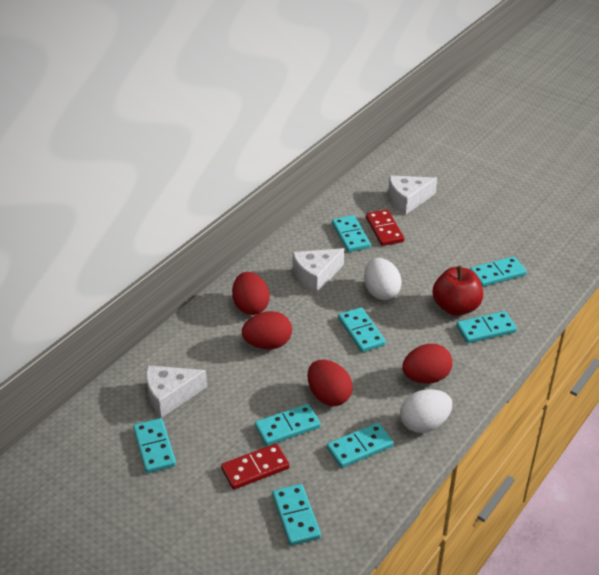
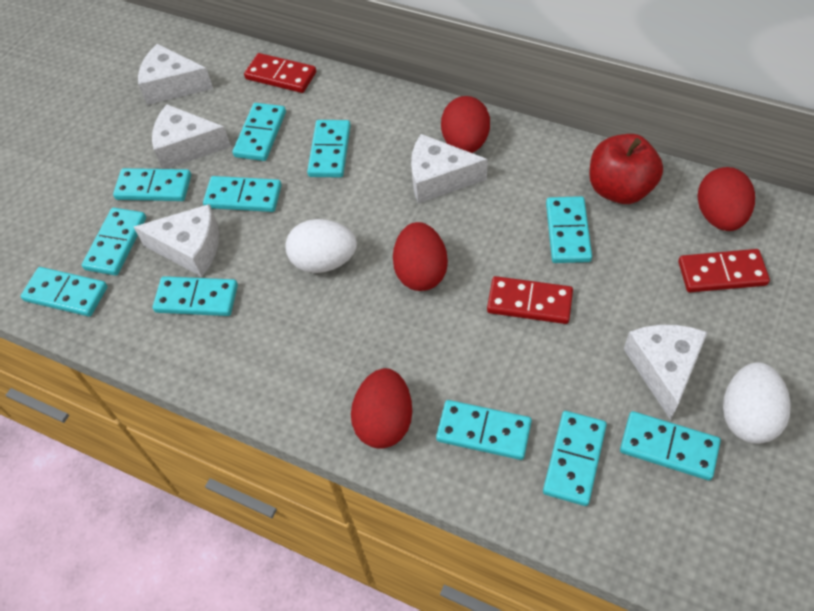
red domino: 2 -> 3
turquoise domino: 8 -> 11
white cheese: 3 -> 5

